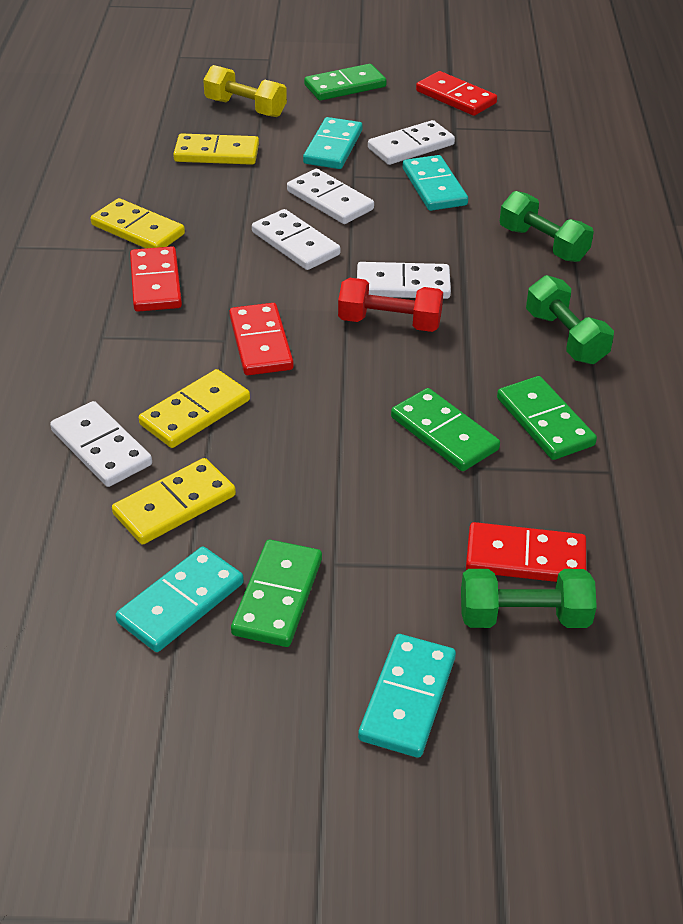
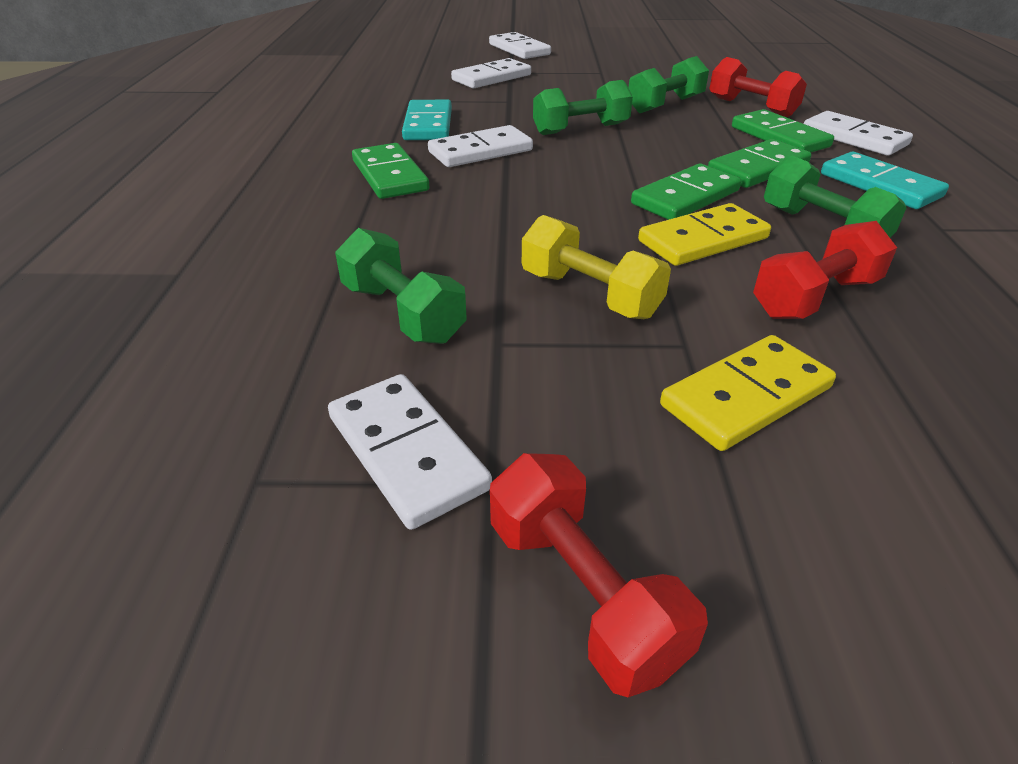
green dumbbell: 3 -> 4
red domino: 4 -> 0
red dumbbell: 1 -> 3
turquoise domino: 4 -> 2
yellow domino: 4 -> 2

